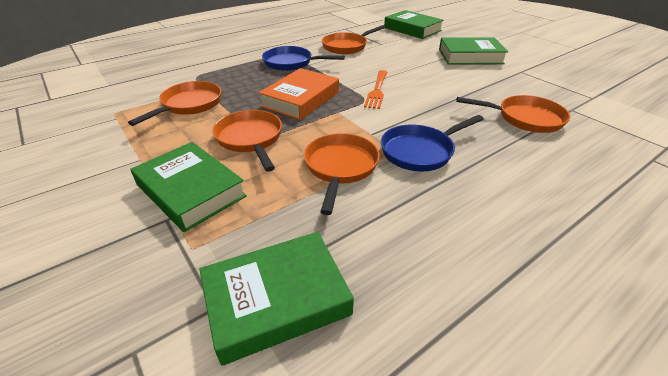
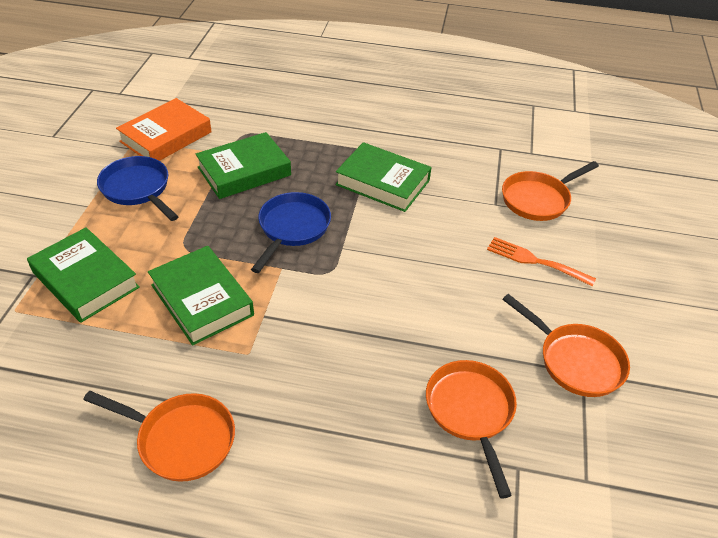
orange pan: 5 -> 4

